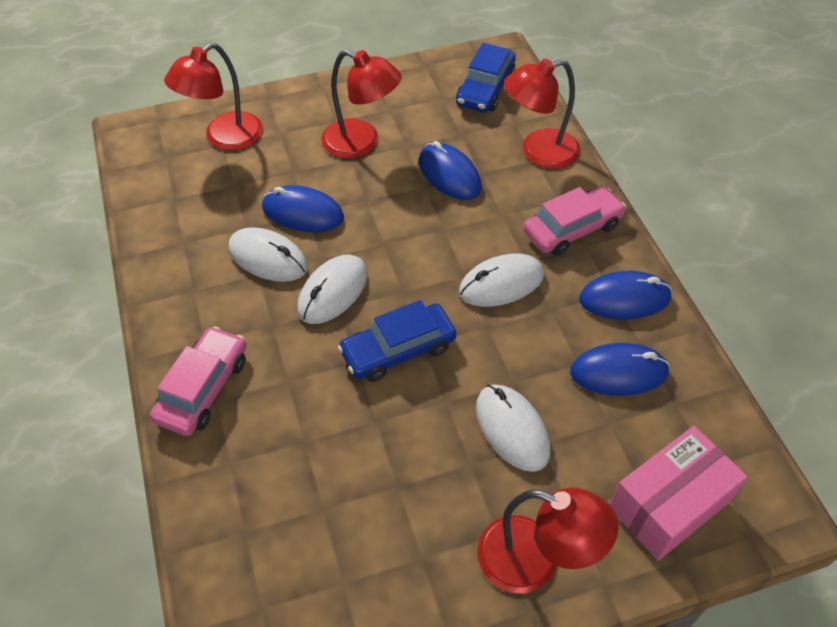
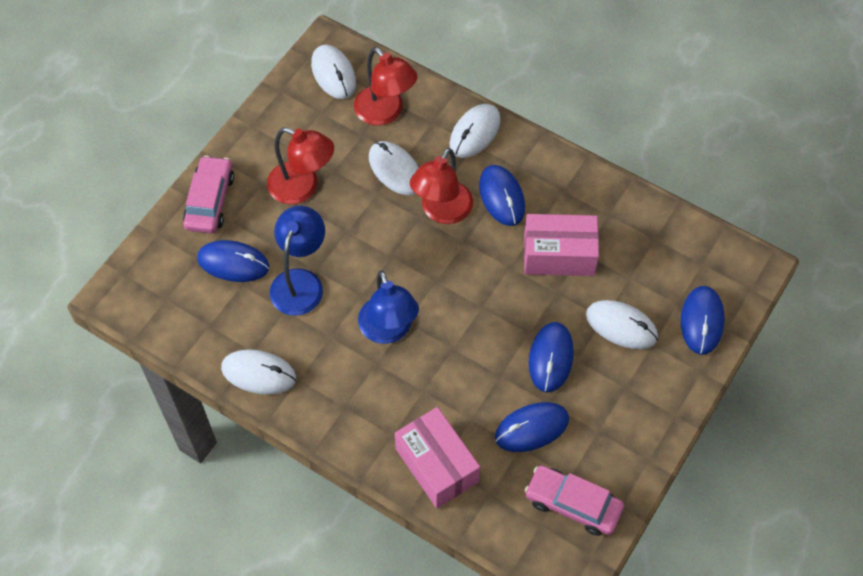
blue car: 2 -> 0
blue lamp: 0 -> 2
blue mouse: 4 -> 5
pink box: 1 -> 2
red lamp: 4 -> 3
white mouse: 4 -> 5

